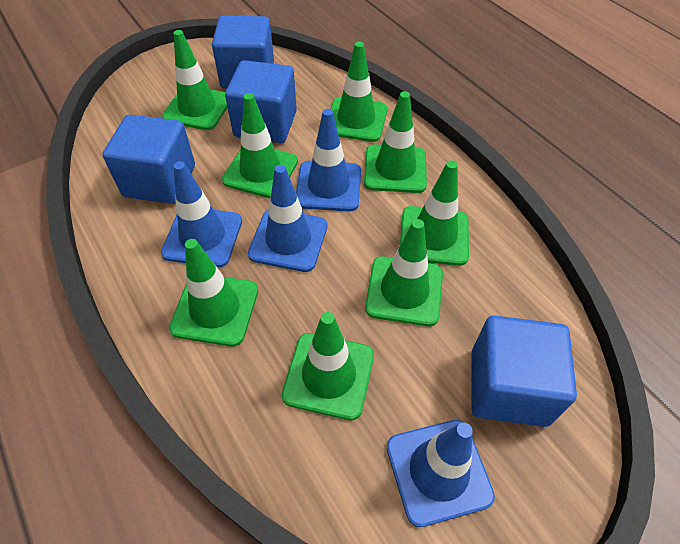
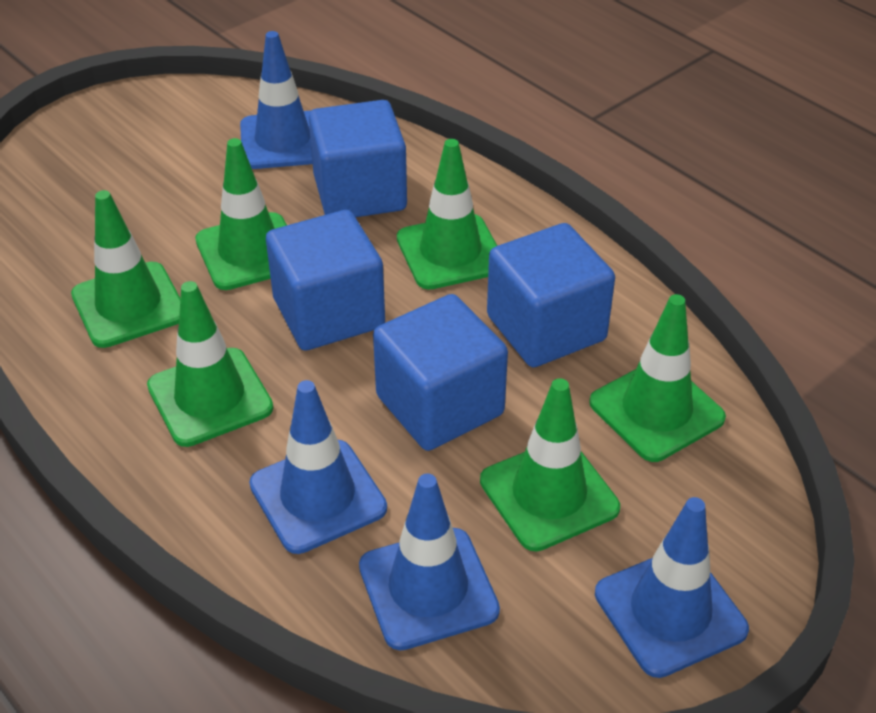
green traffic cone: 8 -> 6

